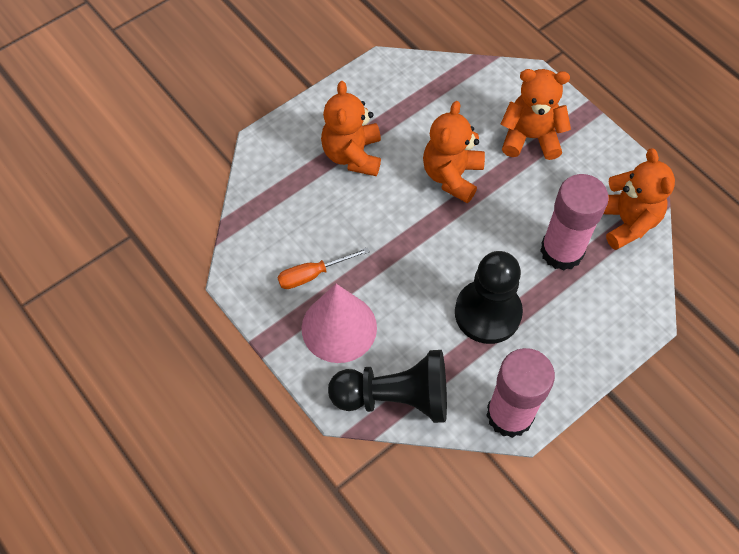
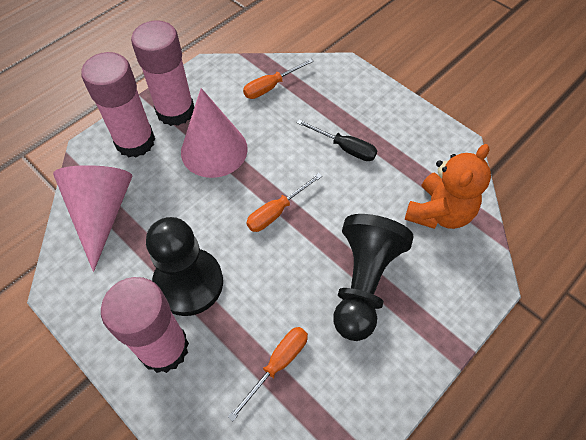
black screwdriver: 0 -> 1
orange screwdriver: 1 -> 3
orange teddy bear: 4 -> 1
pink cone: 1 -> 2
pink glue stick: 2 -> 3

